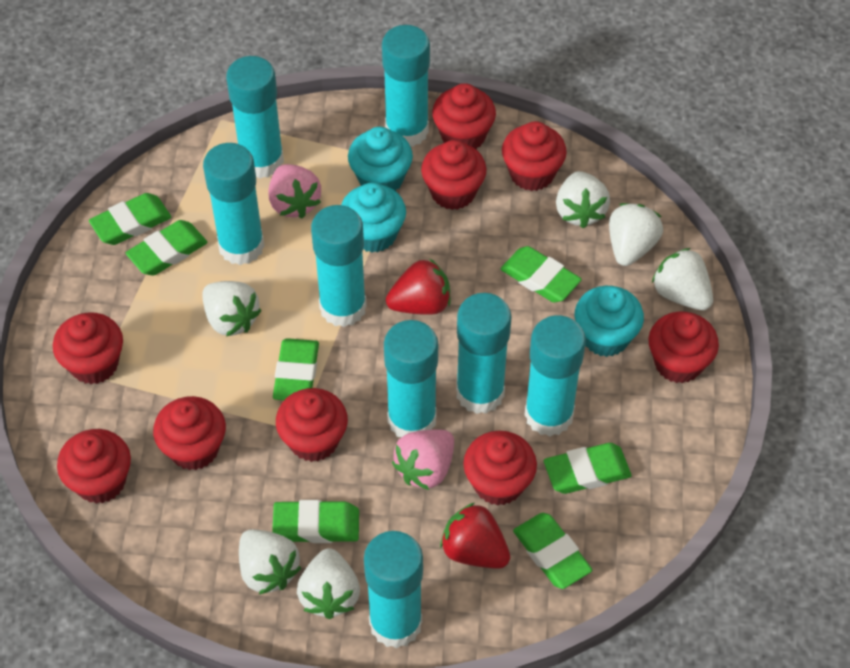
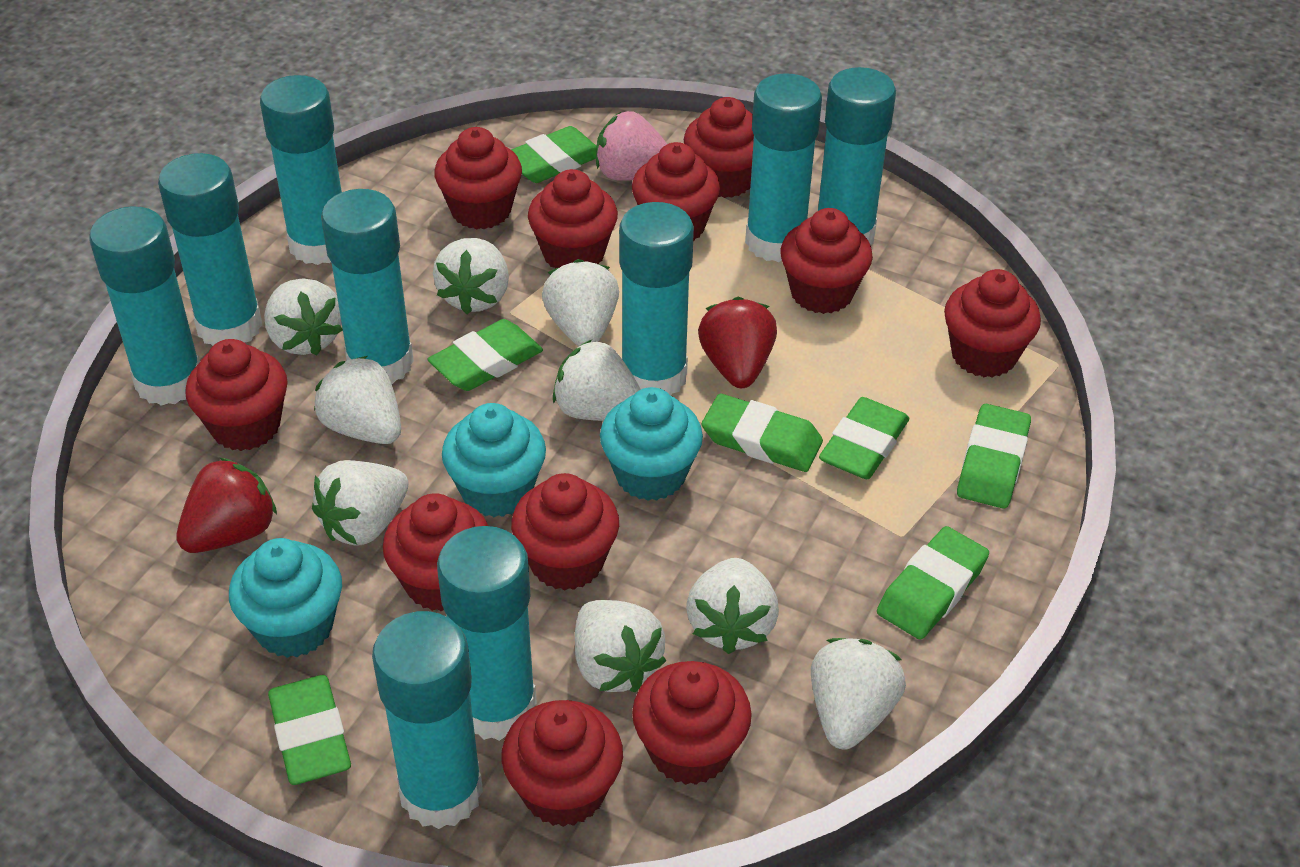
pink strawberry: 2 -> 1
red cupcake: 9 -> 11
turquoise glue stick: 8 -> 9
white strawberry: 6 -> 9

